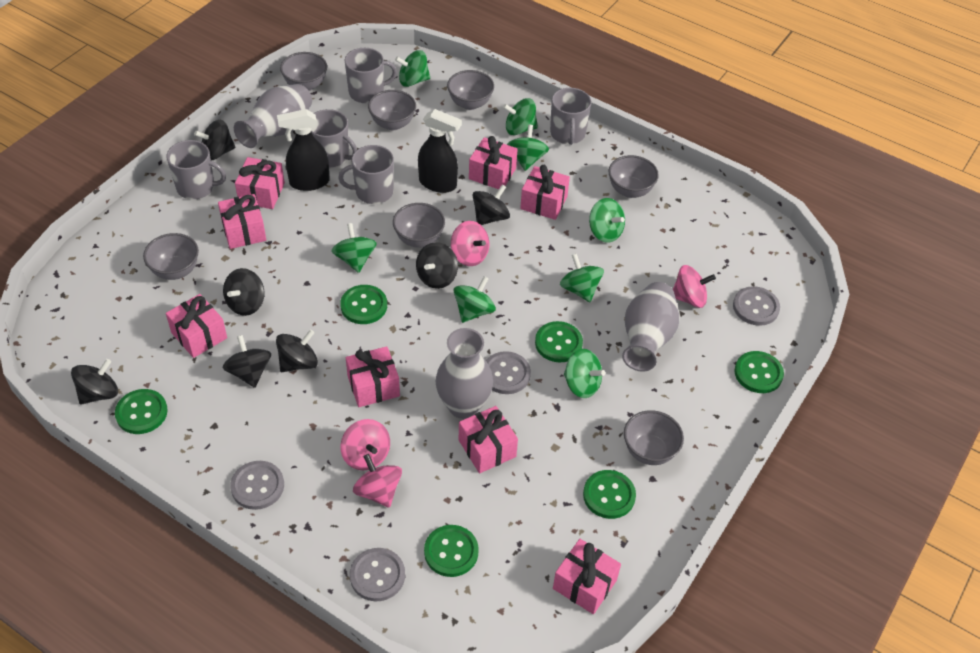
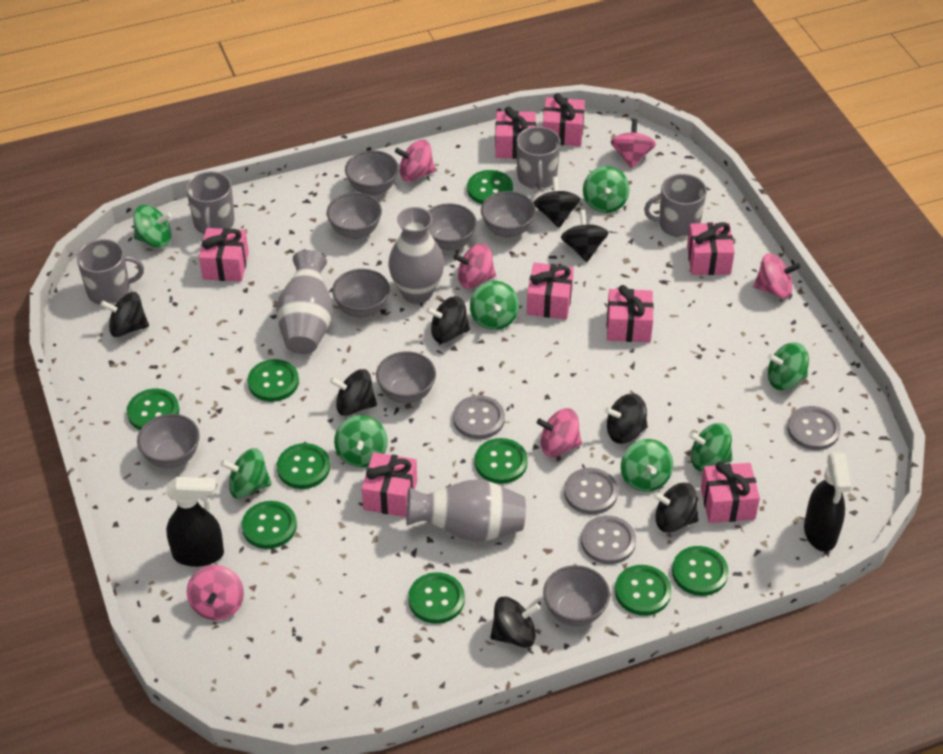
black spinning top: 7 -> 8
green button: 6 -> 9
grey bowl: 7 -> 8
grey mug: 5 -> 4
pink spinning top: 4 -> 6

